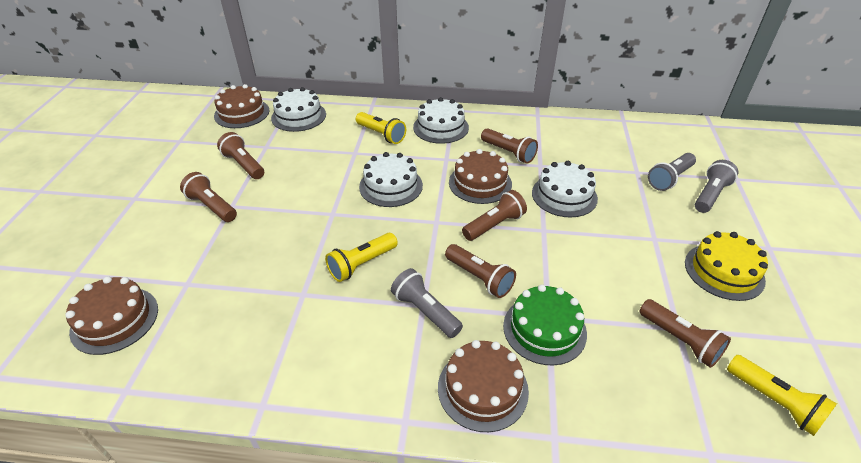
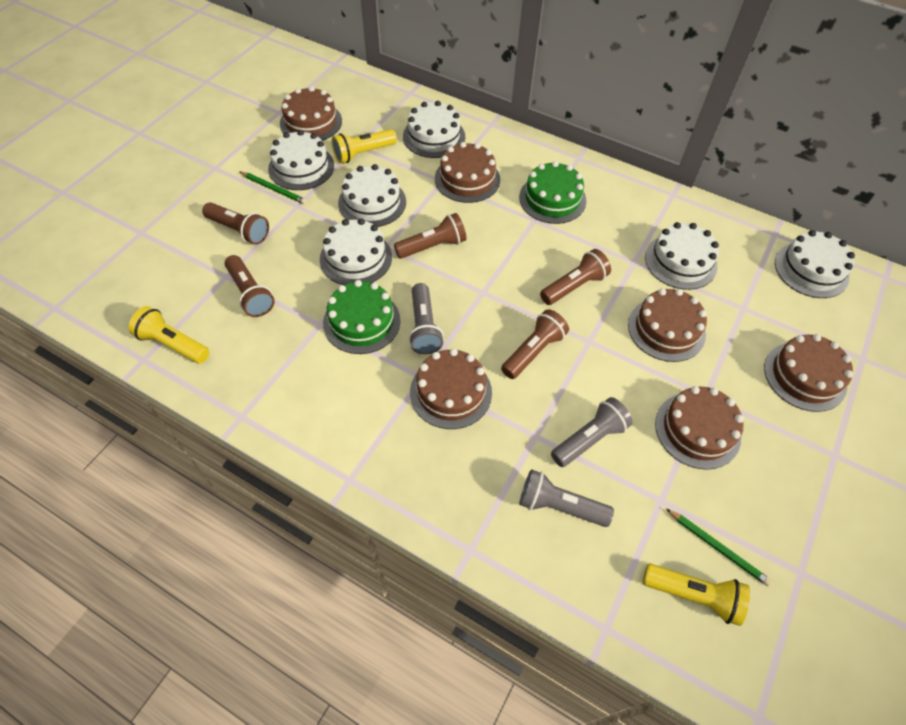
brown cake: 4 -> 6
brown flashlight: 6 -> 5
green cake: 1 -> 2
green pencil: 0 -> 2
white cake: 4 -> 6
yellow cake: 1 -> 0

